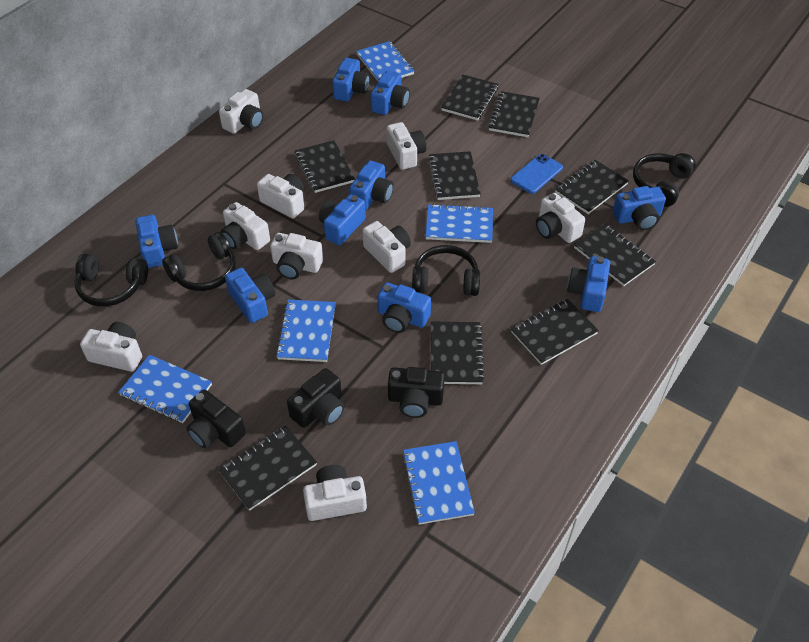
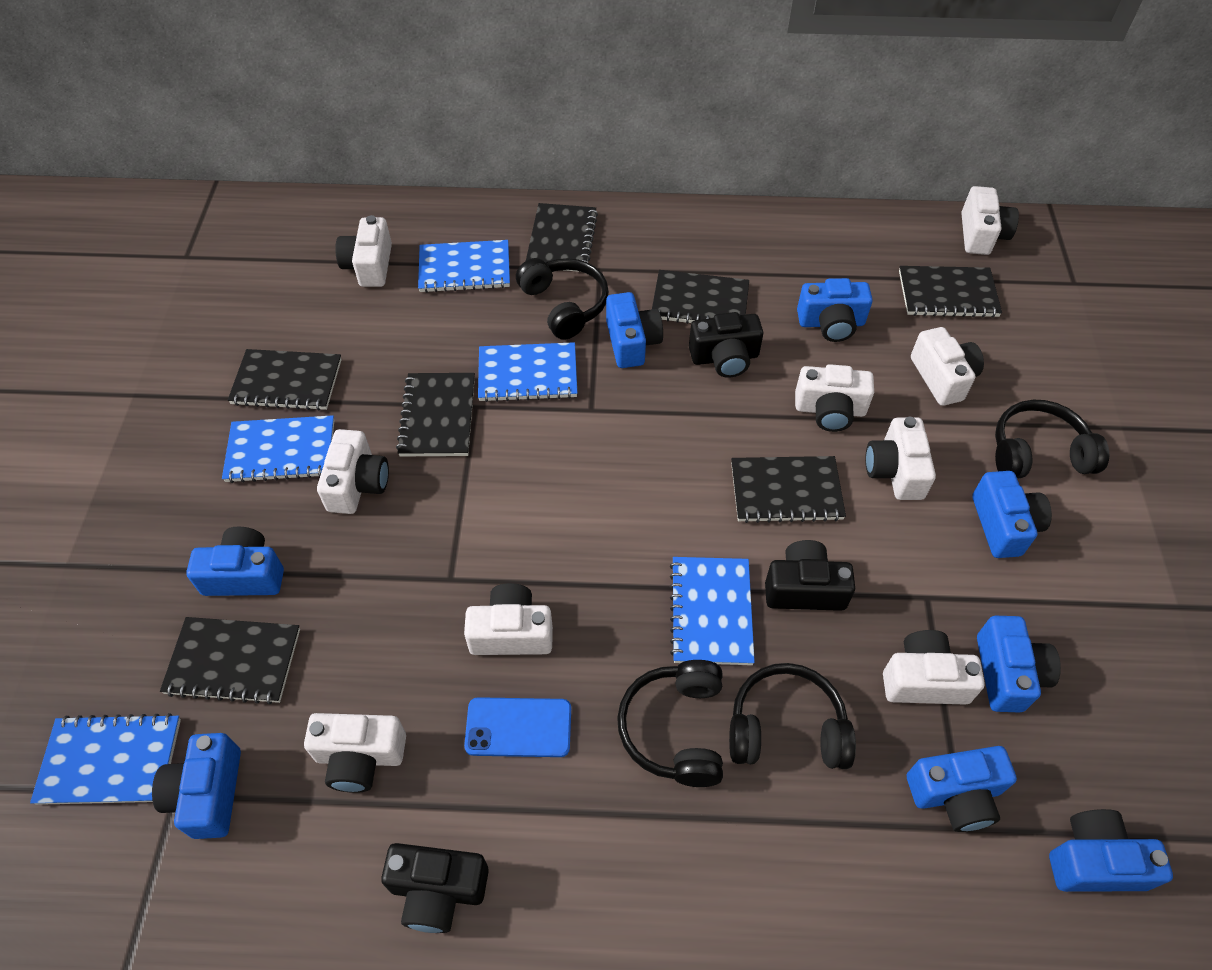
black notebook: 9 -> 7
blue camera: 9 -> 8

